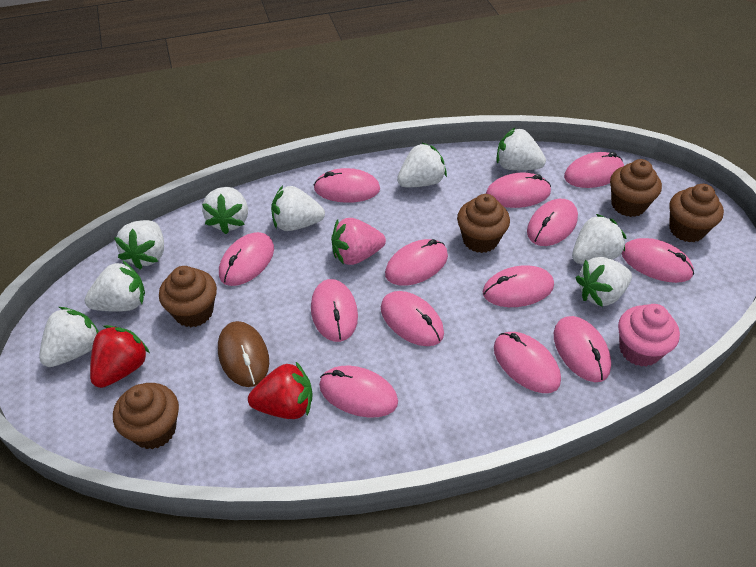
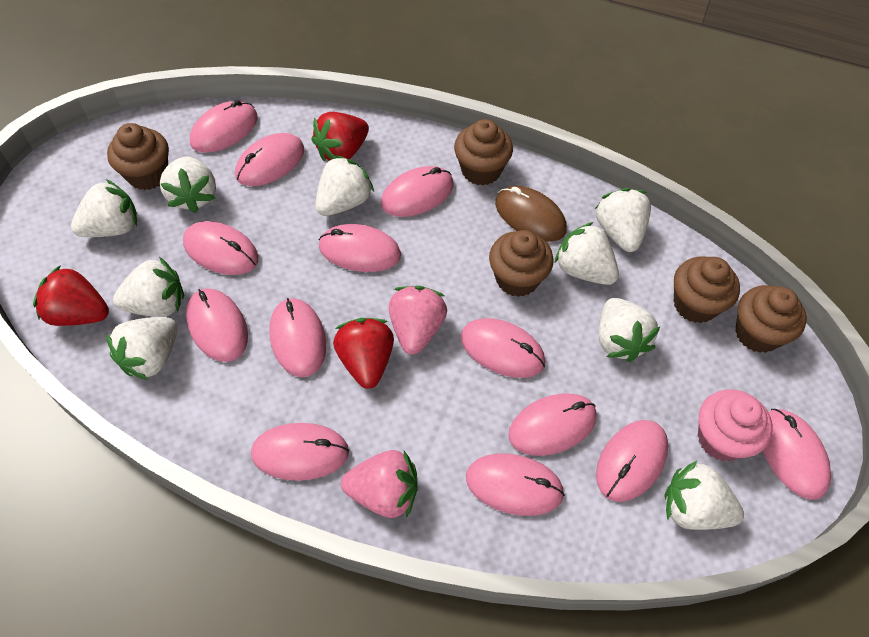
pink strawberry: 1 -> 2
red strawberry: 2 -> 3

